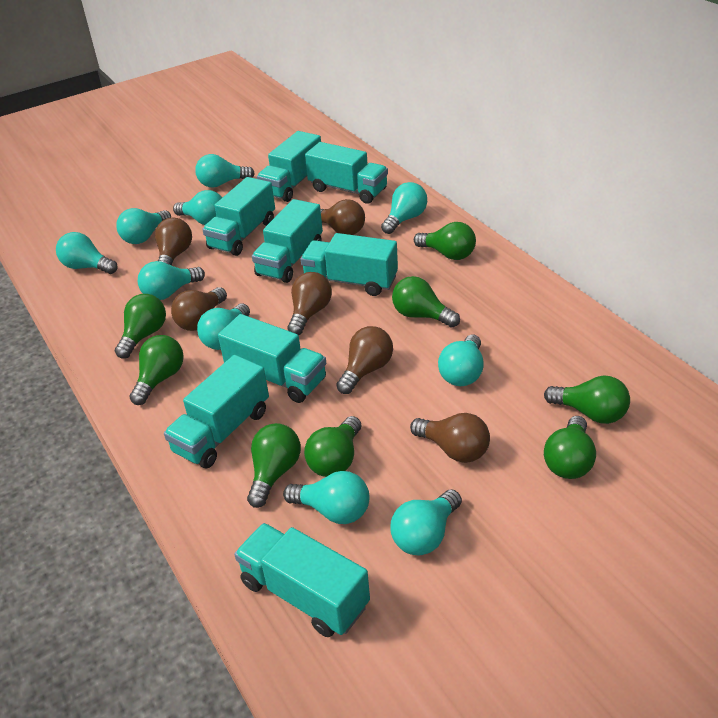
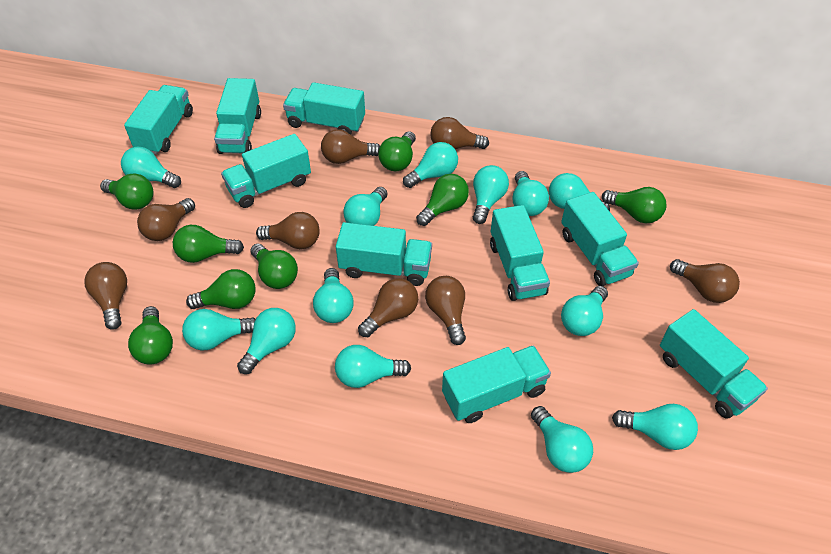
brown light bulb: 6 -> 8
turquoise light bulb: 10 -> 13
turquoise truck: 8 -> 9

